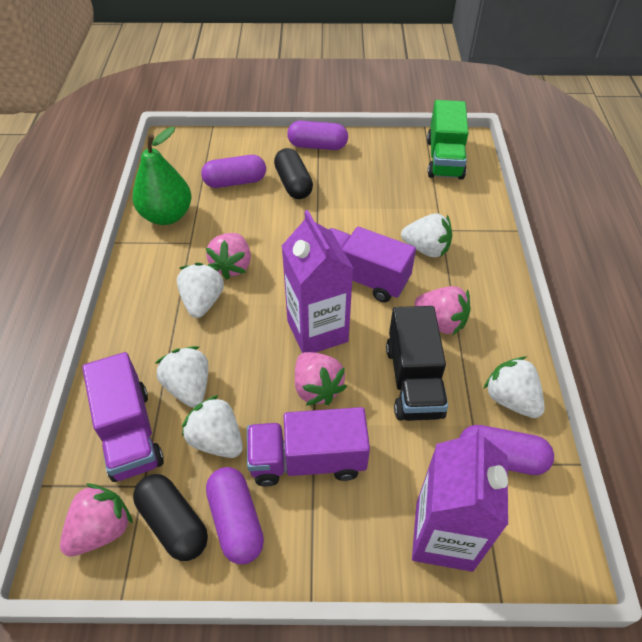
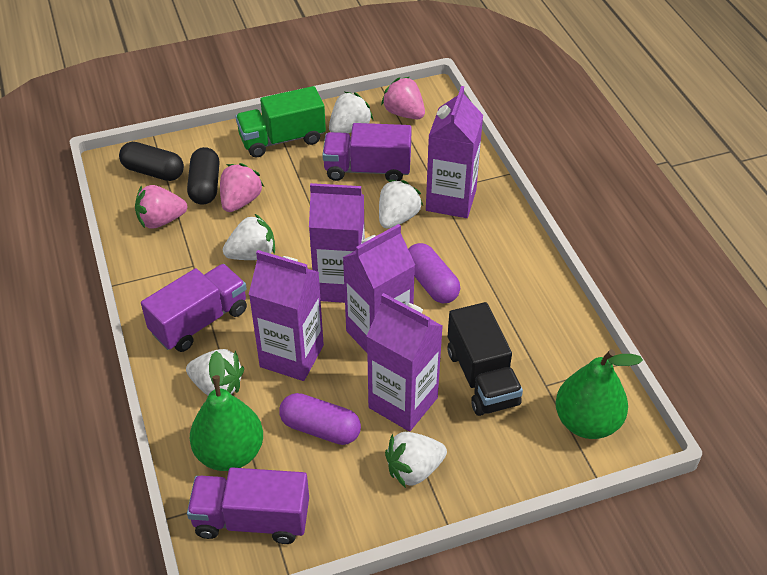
green pear: 1 -> 2
pink strawberry: 4 -> 3
purple capsule: 4 -> 2
purple carton: 2 -> 5

